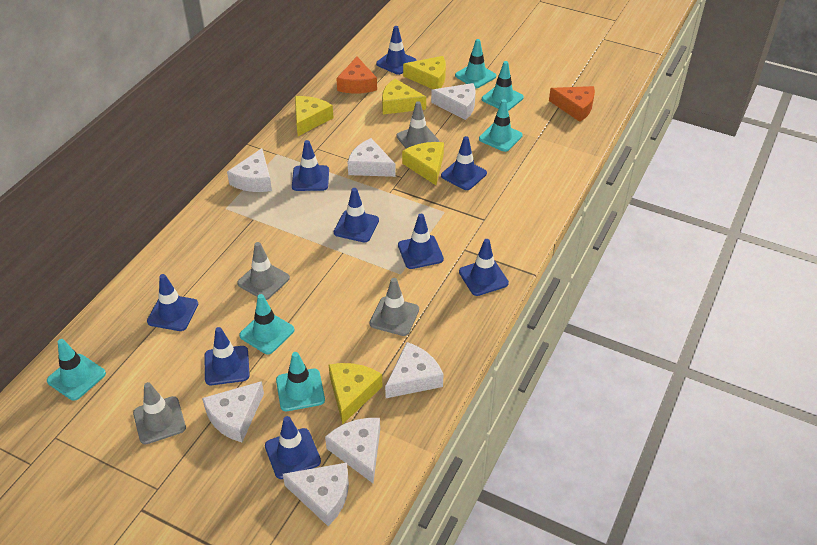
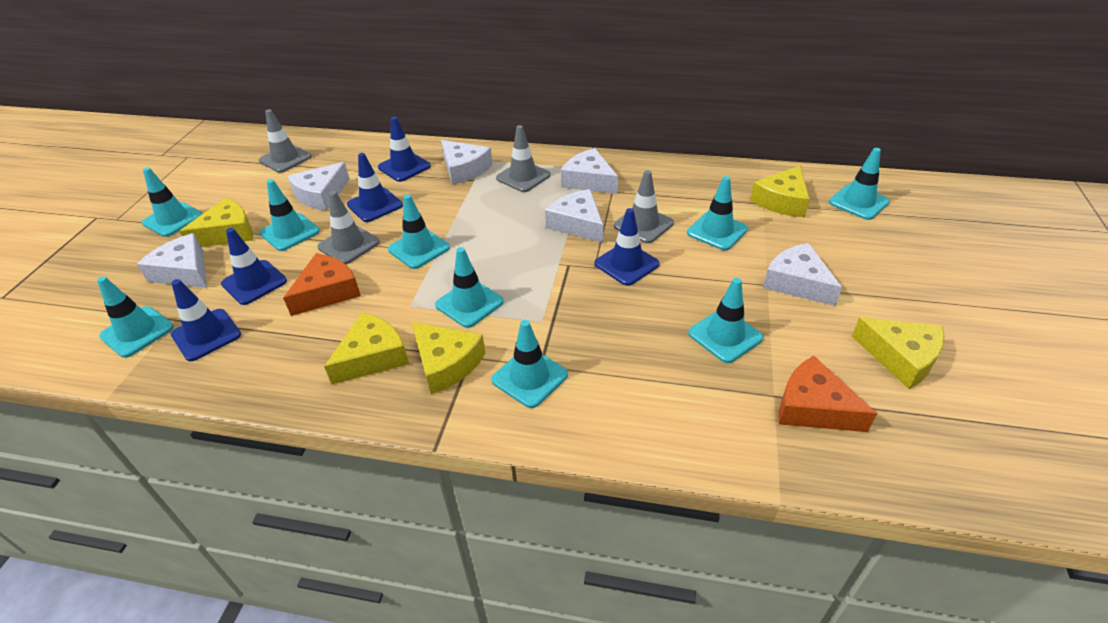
blue traffic cone: 9 -> 5
turquoise traffic cone: 6 -> 9
white cheese: 7 -> 6

